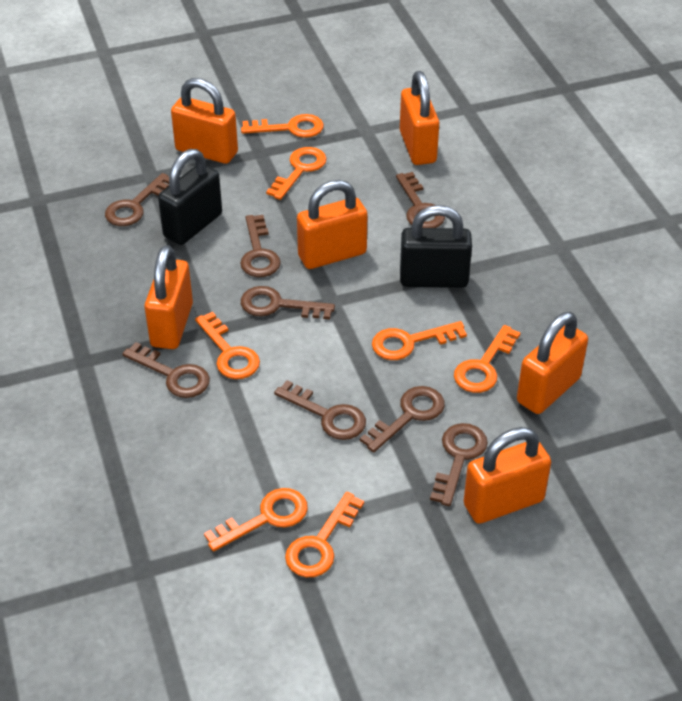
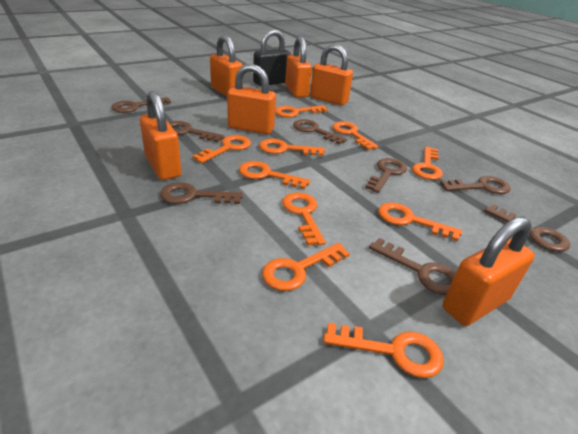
black padlock: 2 -> 1
orange key: 7 -> 10

